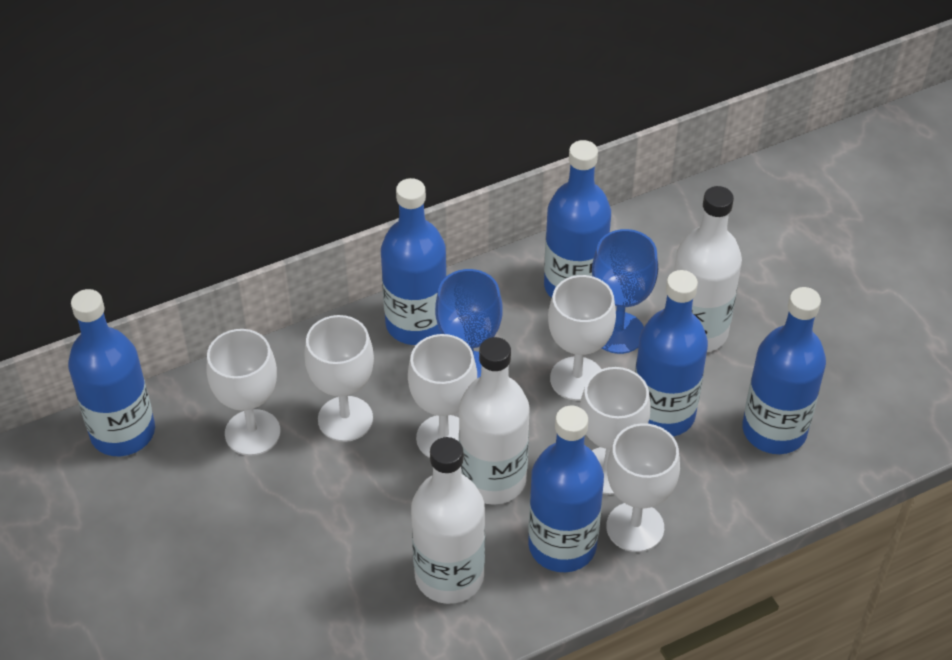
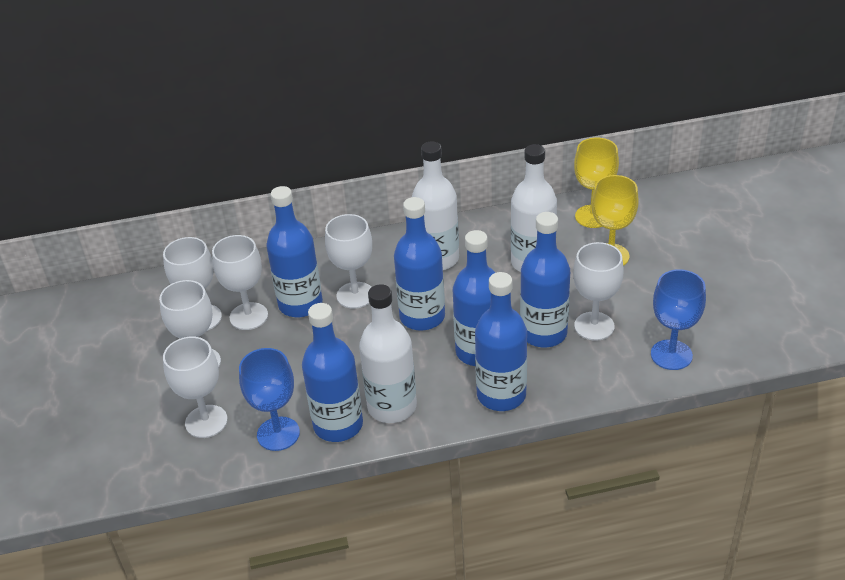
yellow goblet: 0 -> 2

